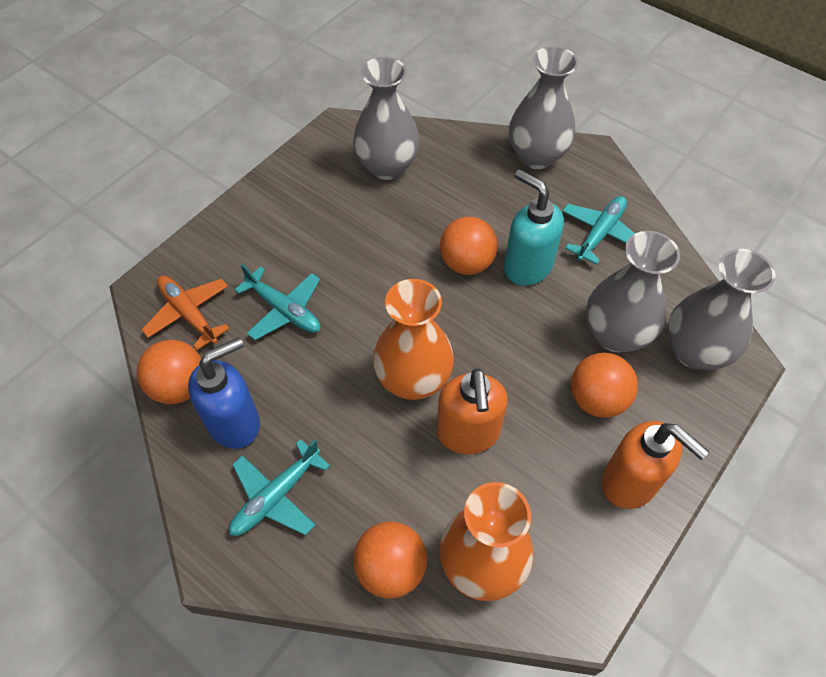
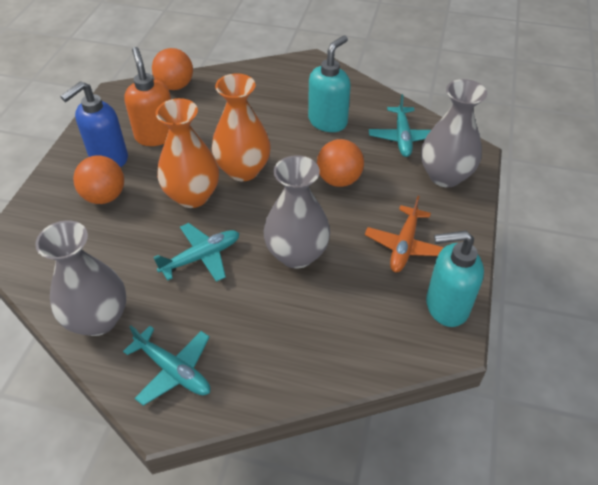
grey vase: 4 -> 3
orange ball: 4 -> 3
orange soap dispenser: 2 -> 1
turquoise soap dispenser: 1 -> 2

